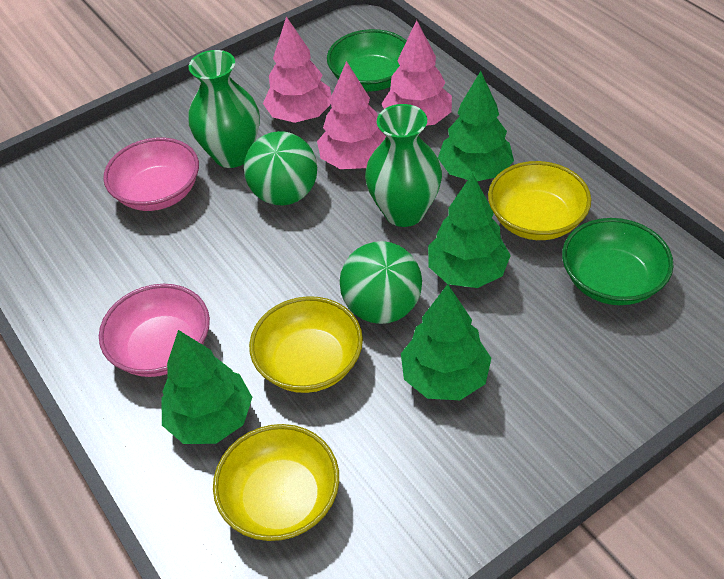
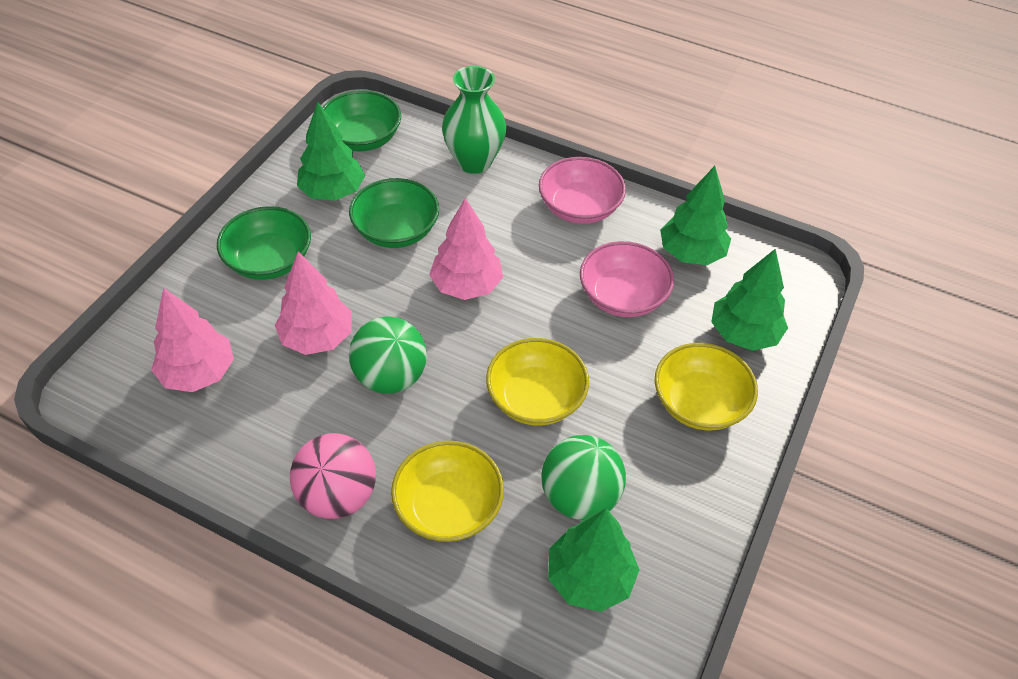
green bowl: 2 -> 3
green vase: 2 -> 1
pink ball: 0 -> 1

